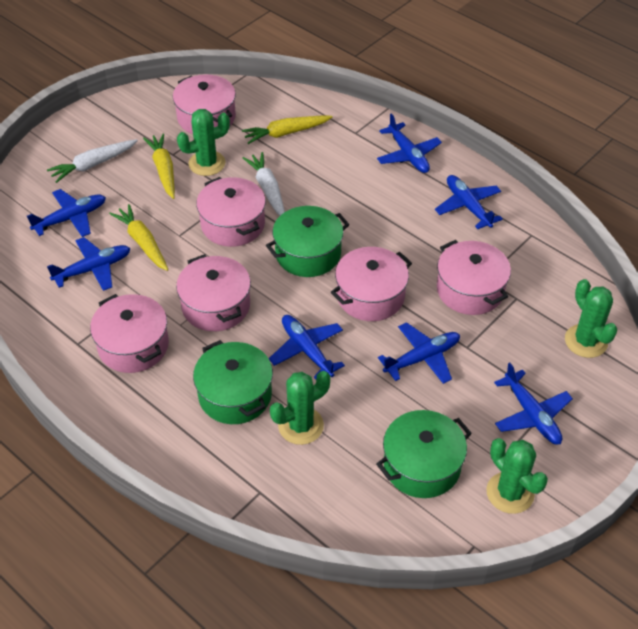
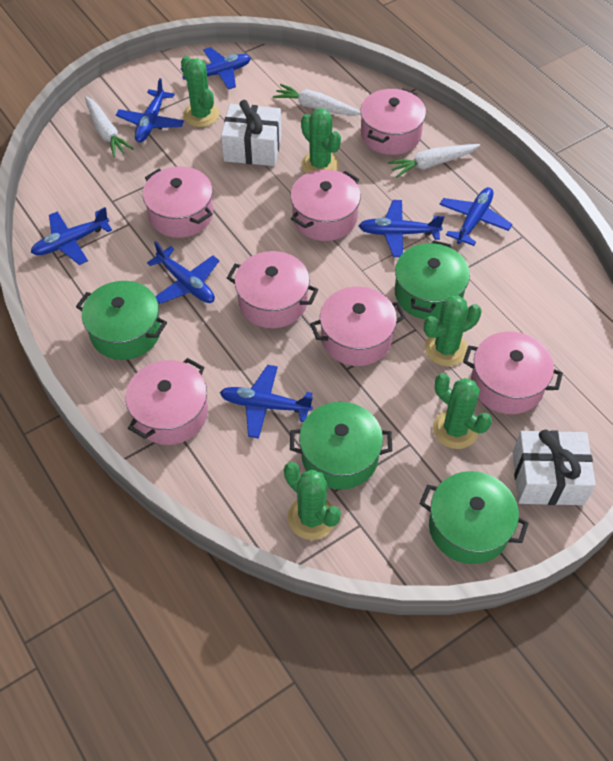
green cactus: 4 -> 5
green pot: 3 -> 4
pink pot: 6 -> 7
white carrot: 2 -> 3
white gift: 0 -> 2
yellow carrot: 3 -> 0

